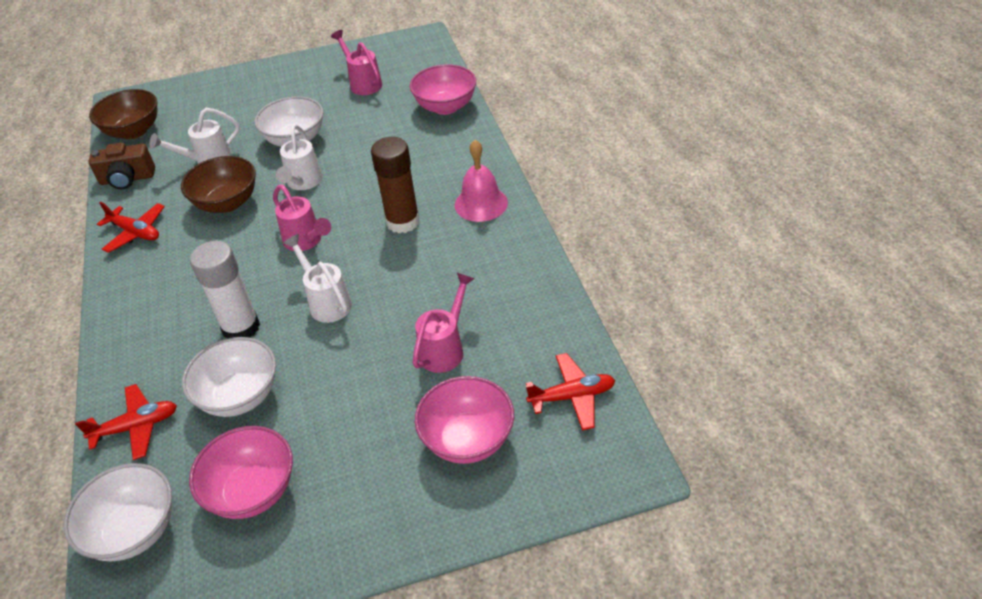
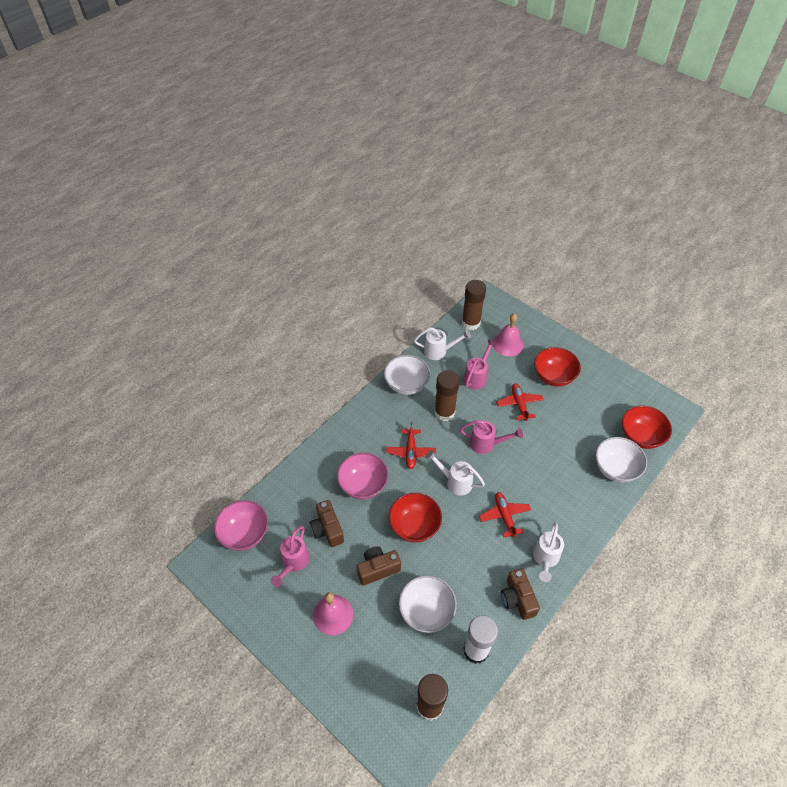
brown bowl: 2 -> 0
brown camera: 1 -> 3
brown glue stick: 1 -> 3
pink bell: 1 -> 2
pink bowl: 3 -> 2
red bowl: 0 -> 3

